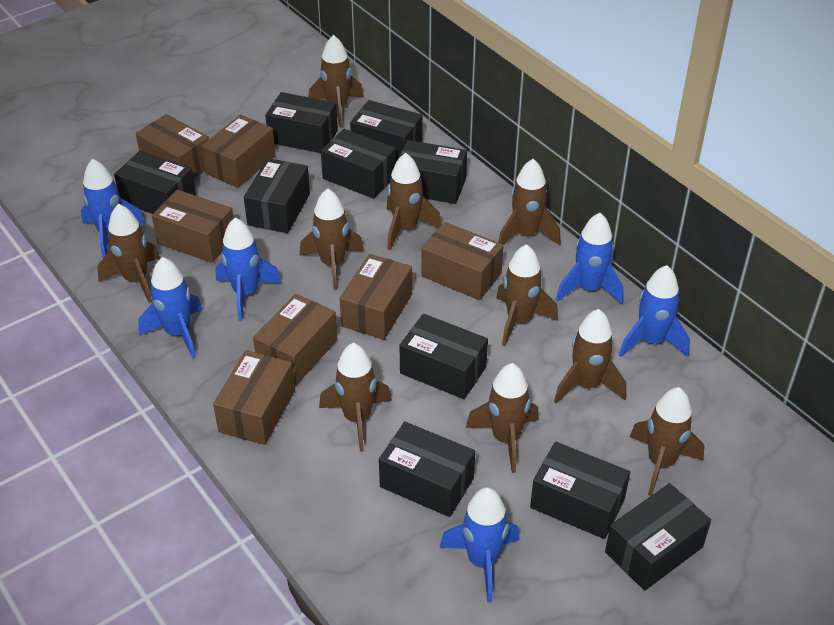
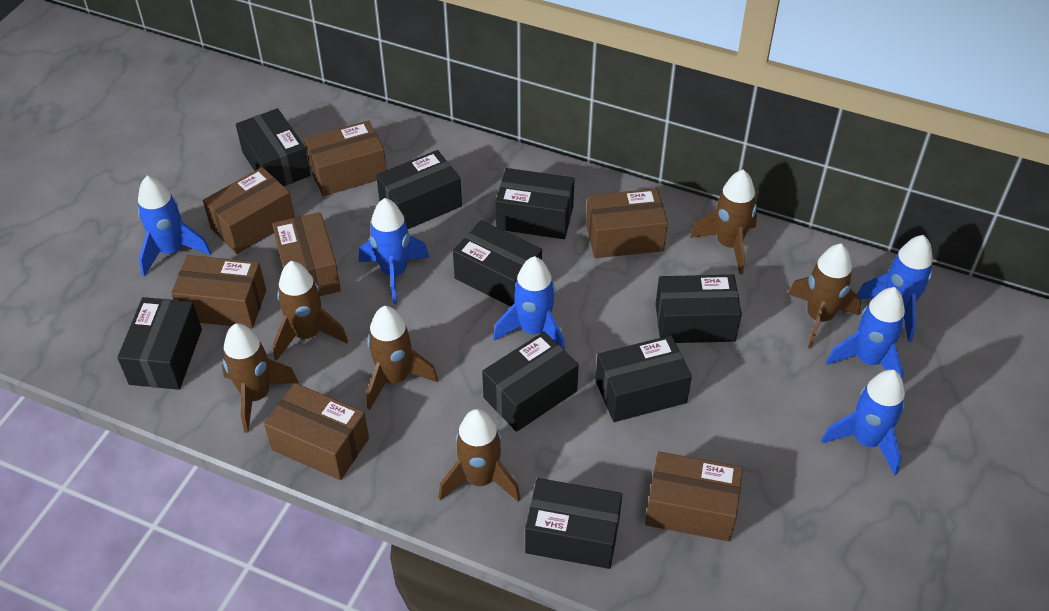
black box: 10 -> 9
brown rocket: 10 -> 6

